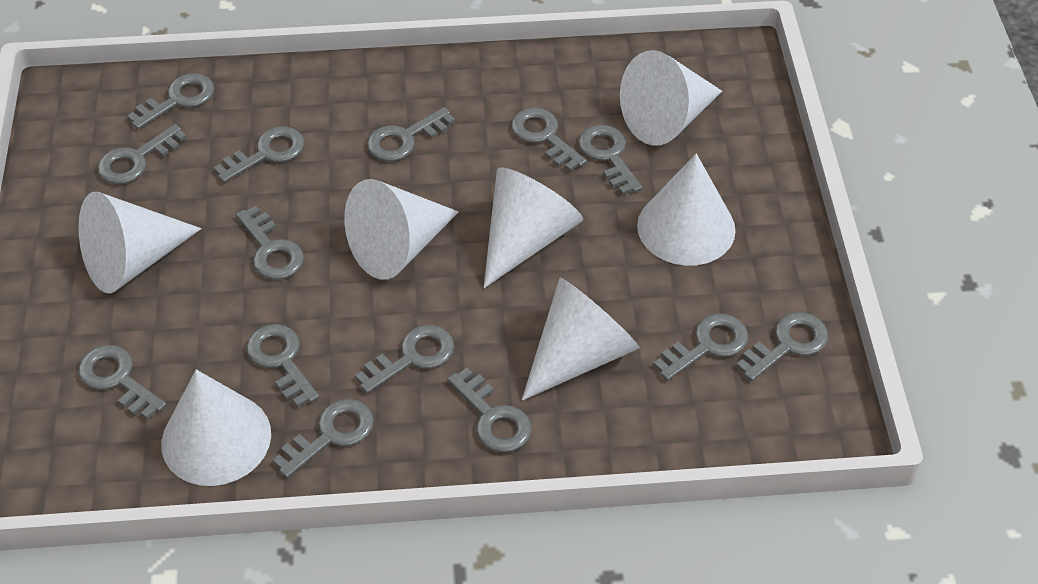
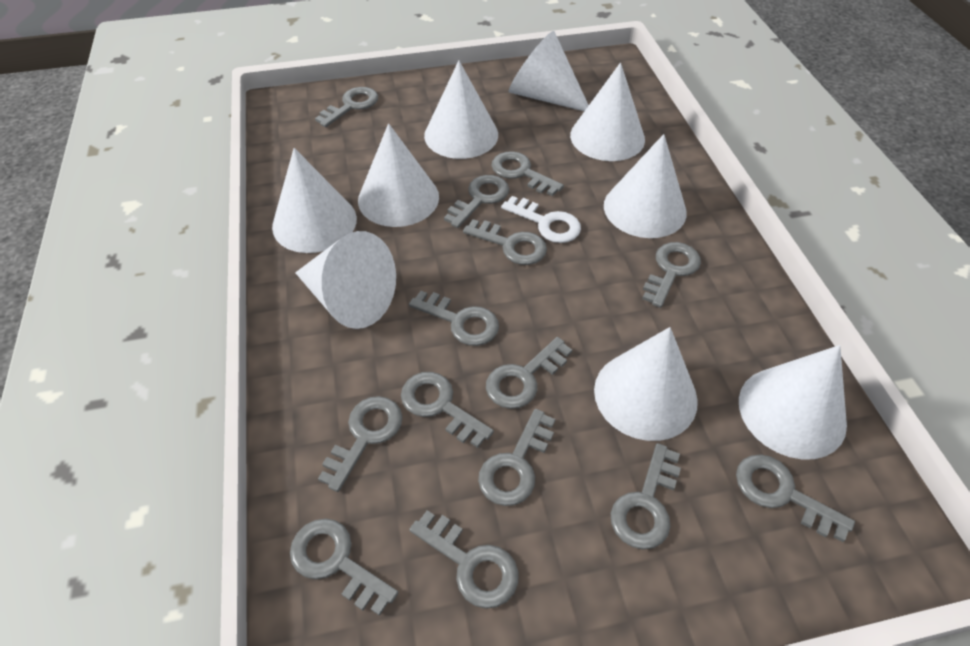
white cone: 7 -> 9
white key: 0 -> 1

